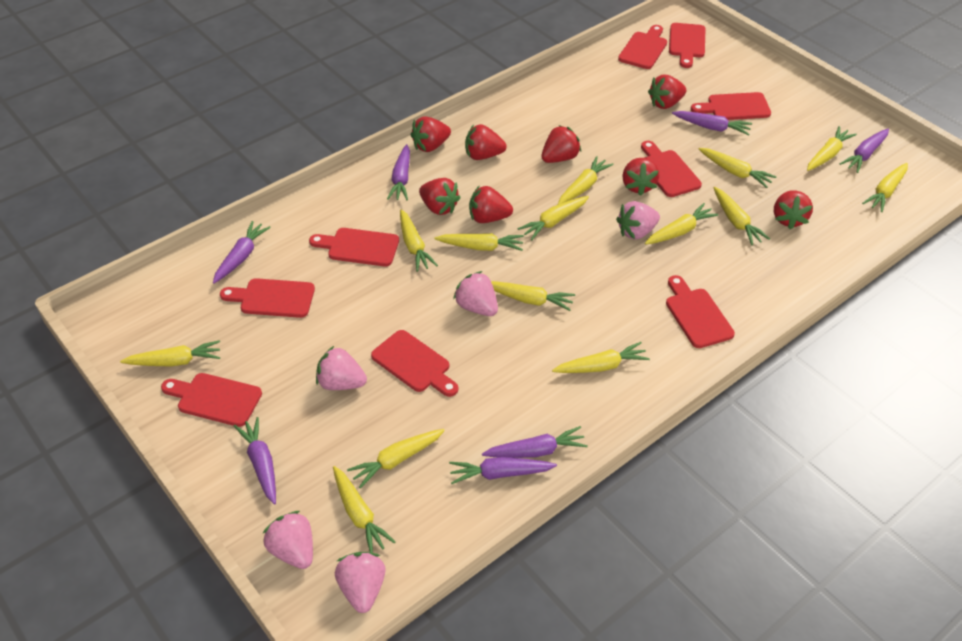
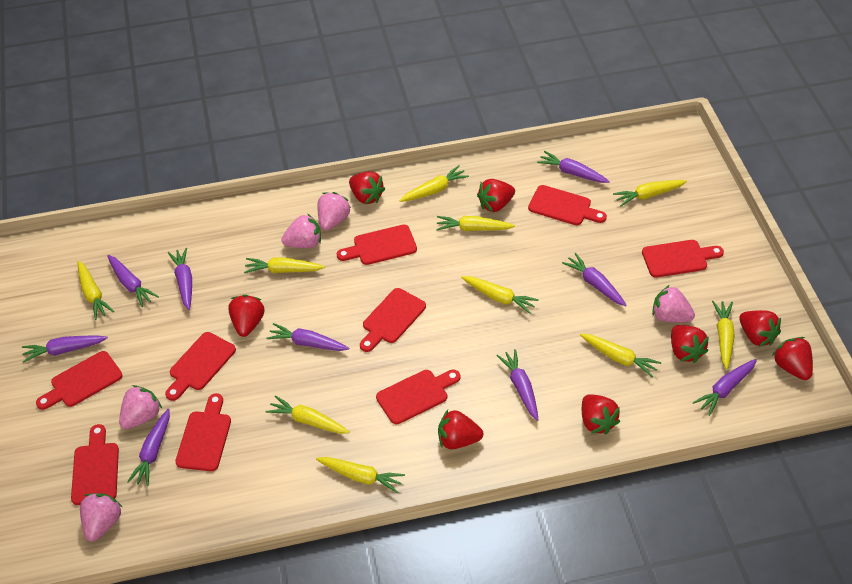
purple carrot: 7 -> 9
yellow carrot: 14 -> 10

